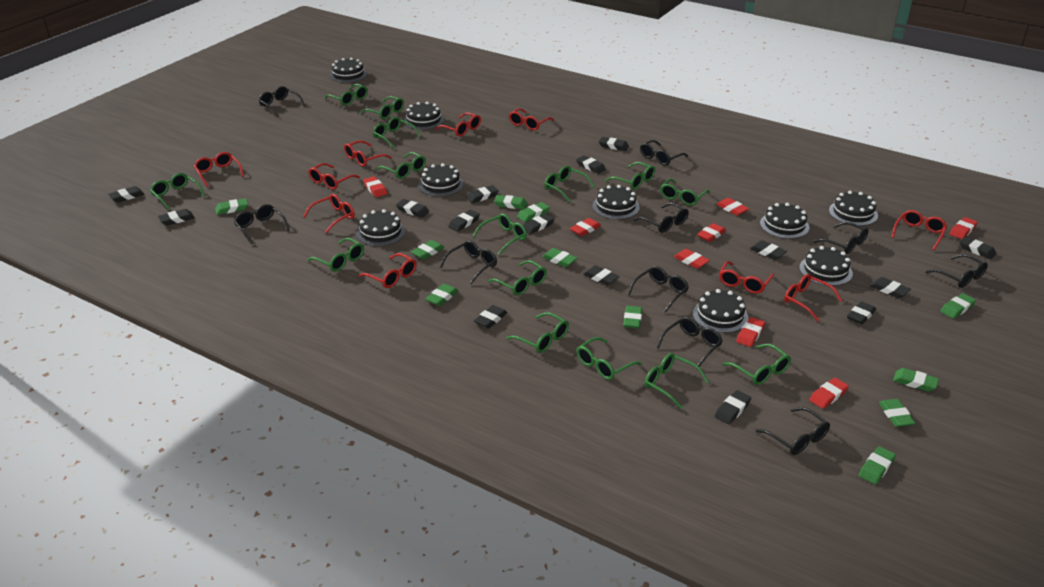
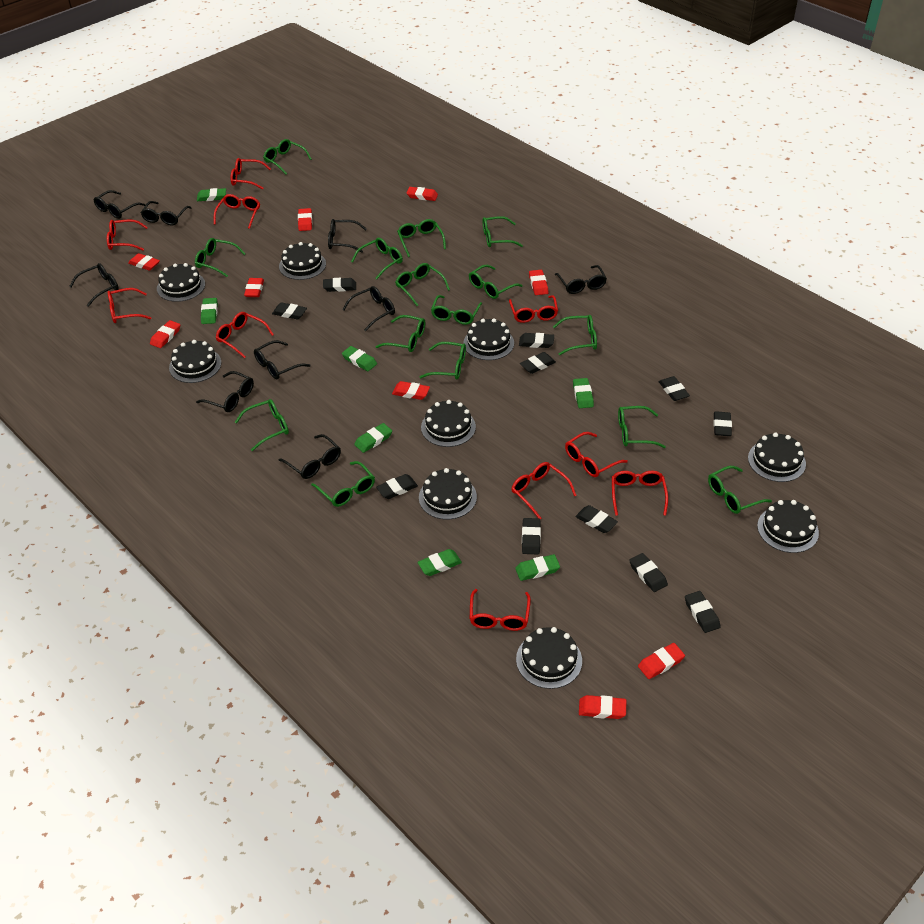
black eraser: 15 -> 11
black glasses: 10 -> 9
green eraser: 11 -> 7
red eraser: 8 -> 9

